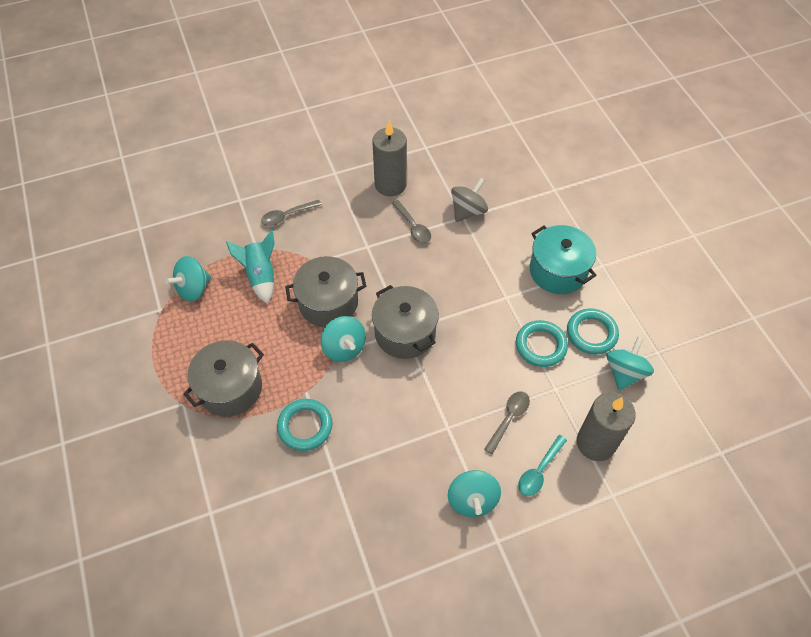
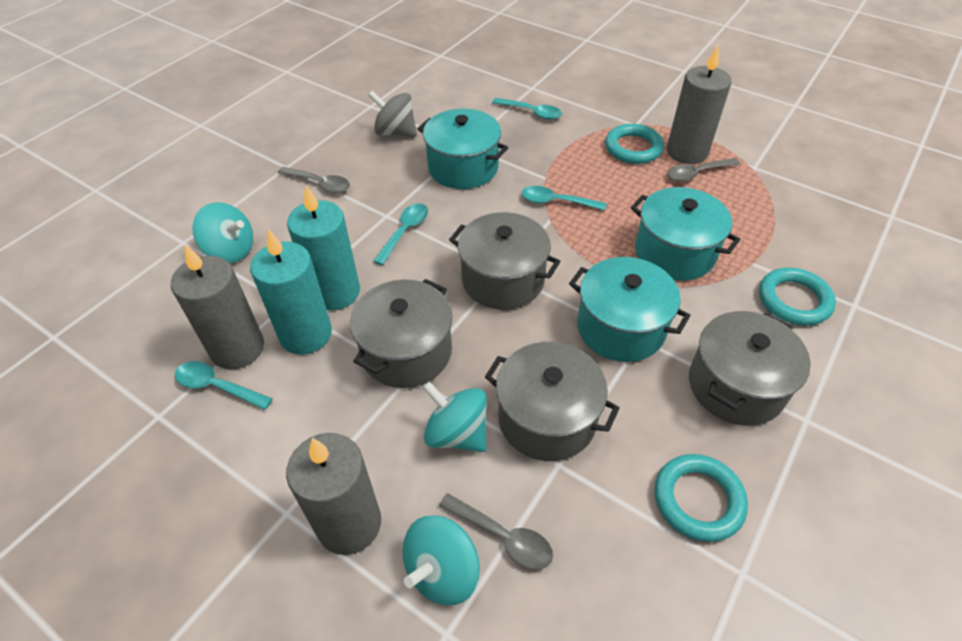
grey candle: 2 -> 3
grey pot: 3 -> 4
turquoise candle: 0 -> 2
turquoise pot: 1 -> 3
turquoise rocket: 1 -> 0
turquoise spinning top: 4 -> 3
turquoise spoon: 1 -> 4

